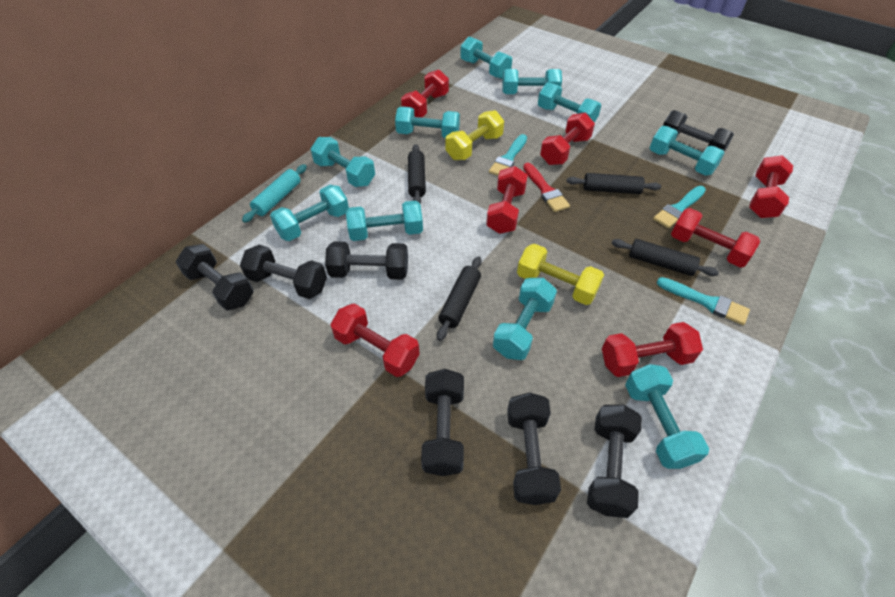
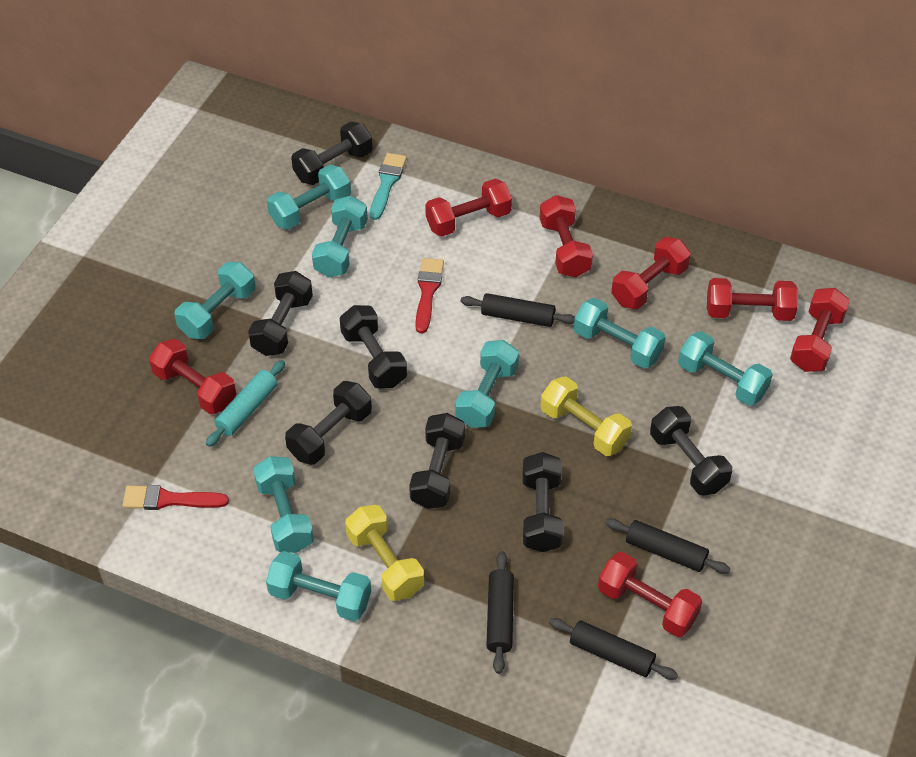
red brush: 1 -> 2
turquoise brush: 3 -> 1
turquoise dumbbell: 10 -> 8

